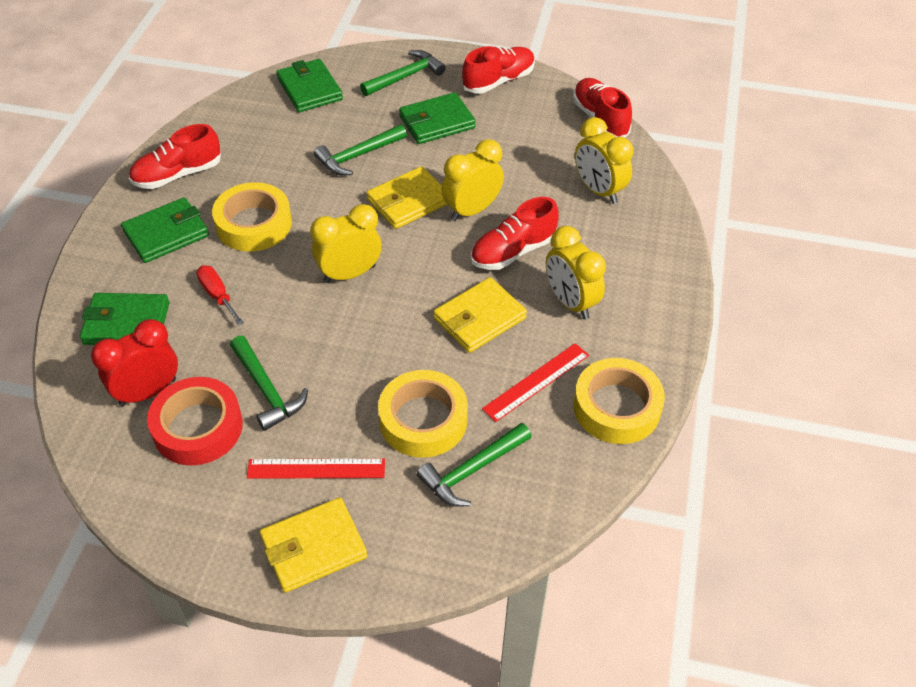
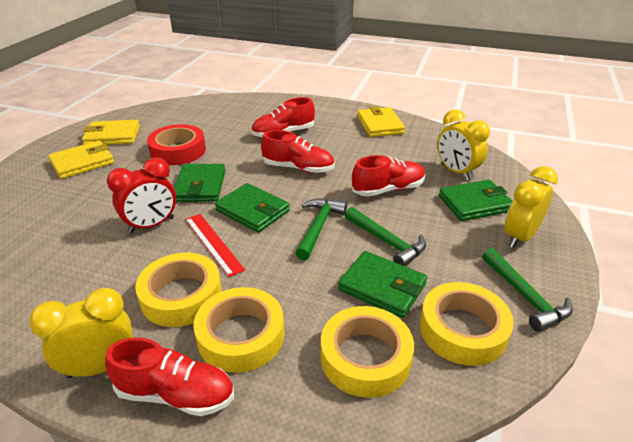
green hammer: 4 -> 3
red ruler: 2 -> 1
red screwdriver: 1 -> 0
yellow clock: 4 -> 3
yellow tape: 3 -> 4

